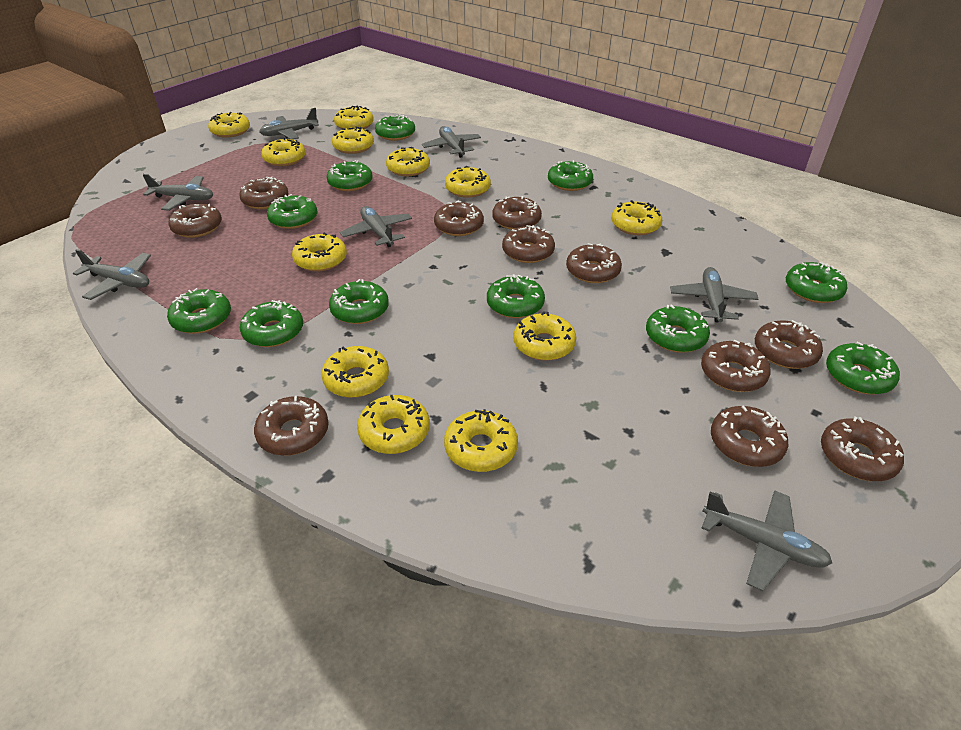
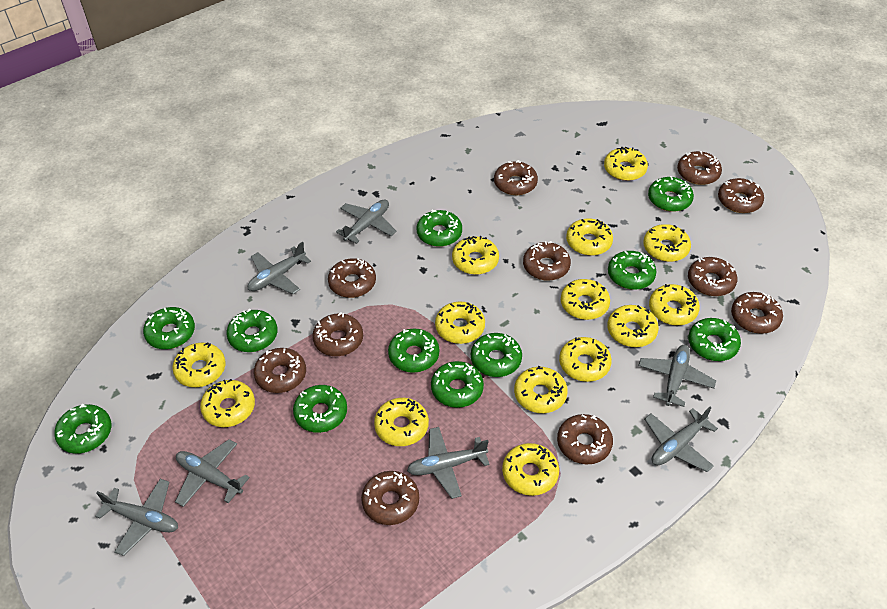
yellow donut: 12 -> 14

